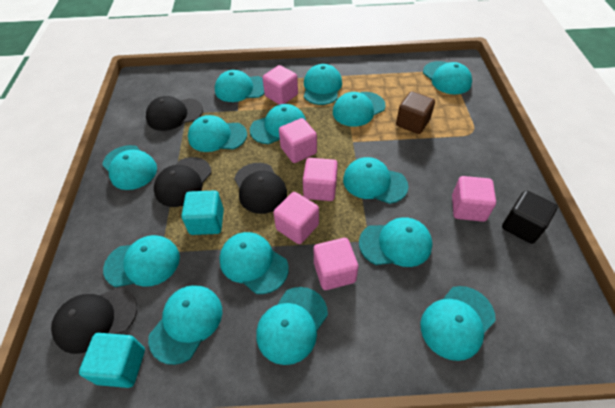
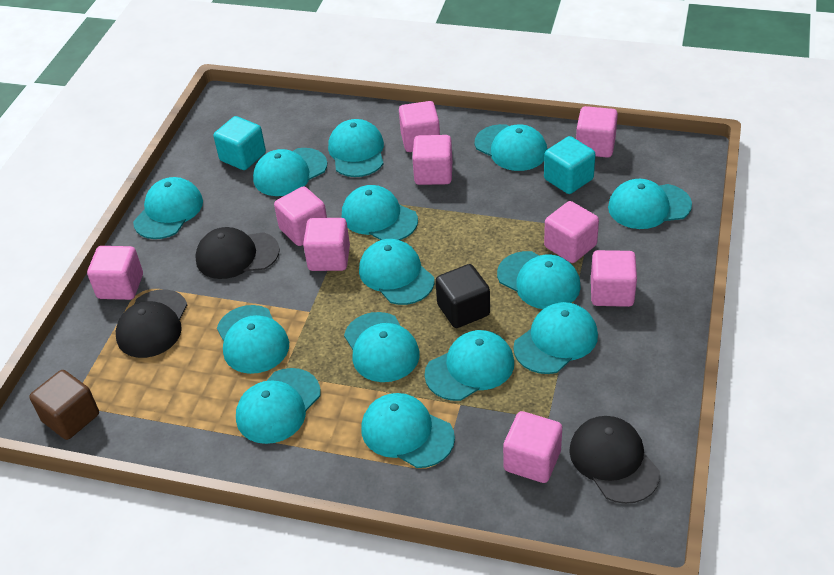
black cap: 4 -> 3
pink cube: 6 -> 9

